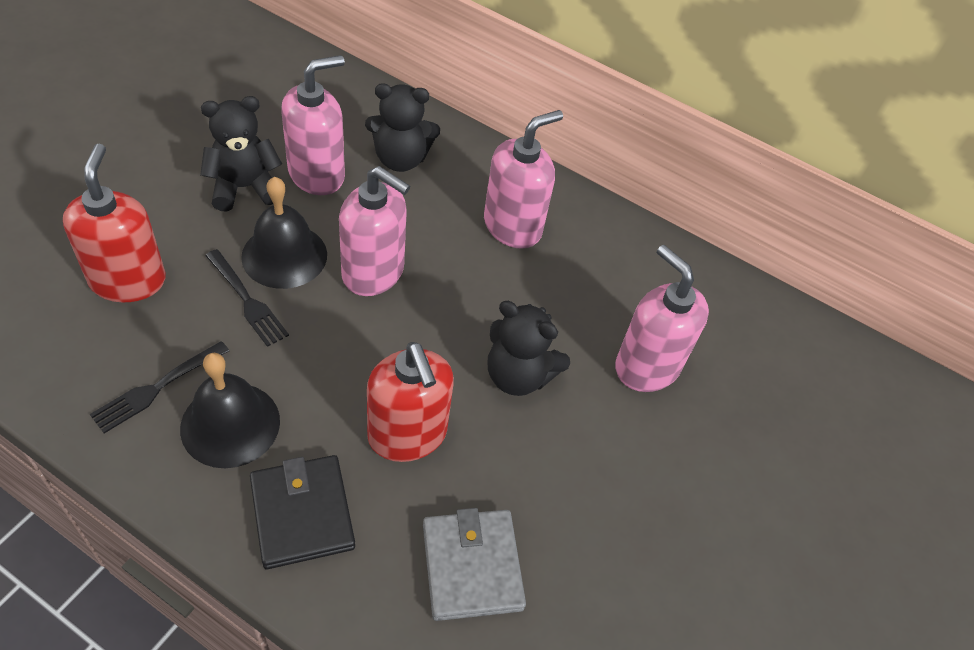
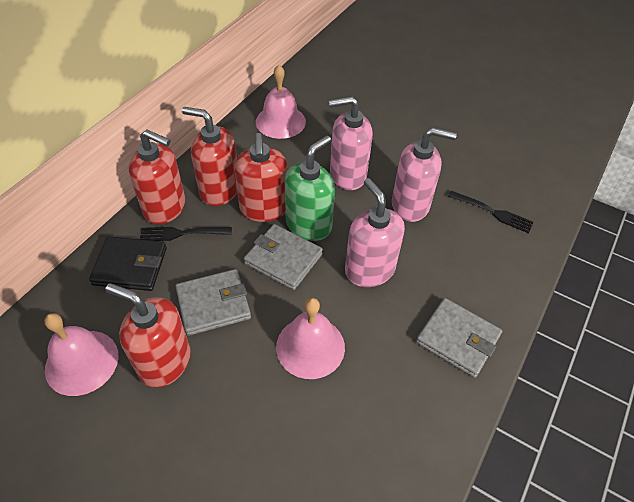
black bell: 2 -> 0
black teddy bear: 3 -> 0
green soap dispenser: 0 -> 1
grey wallet: 1 -> 3
pink bell: 0 -> 3
pink soap dispenser: 4 -> 3
red soap dispenser: 2 -> 4

